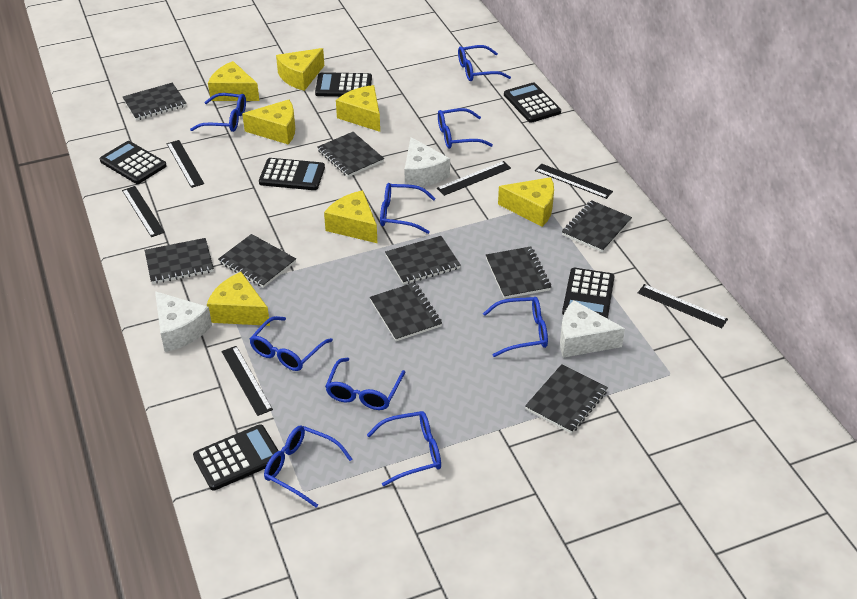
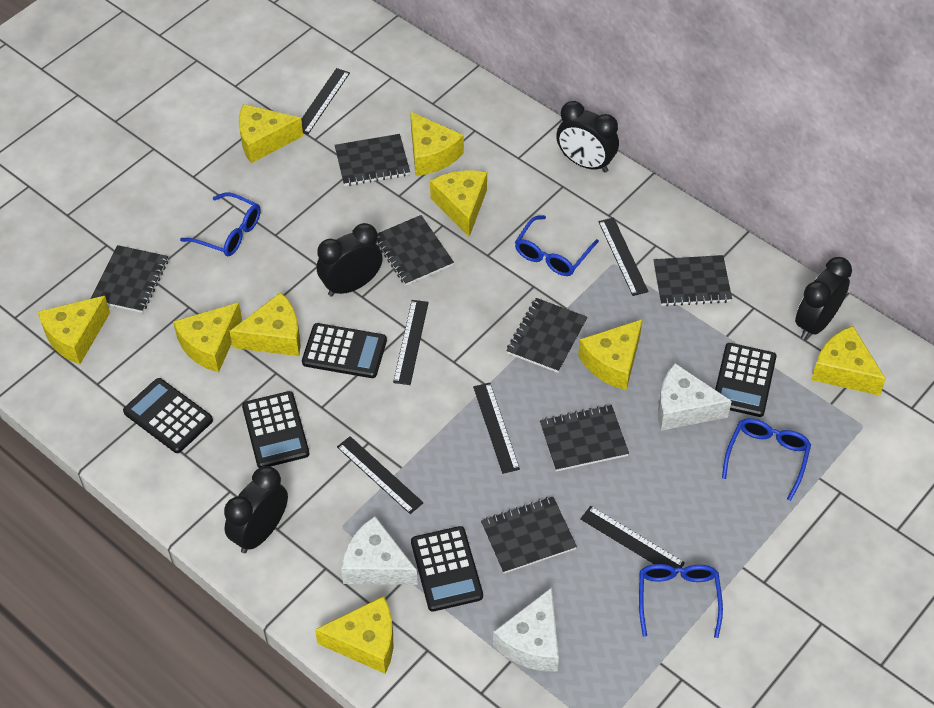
black calculator: 6 -> 5
black clock: 0 -> 4
black notebook: 9 -> 7
blue glasses: 9 -> 4
yellow cheese: 7 -> 9

